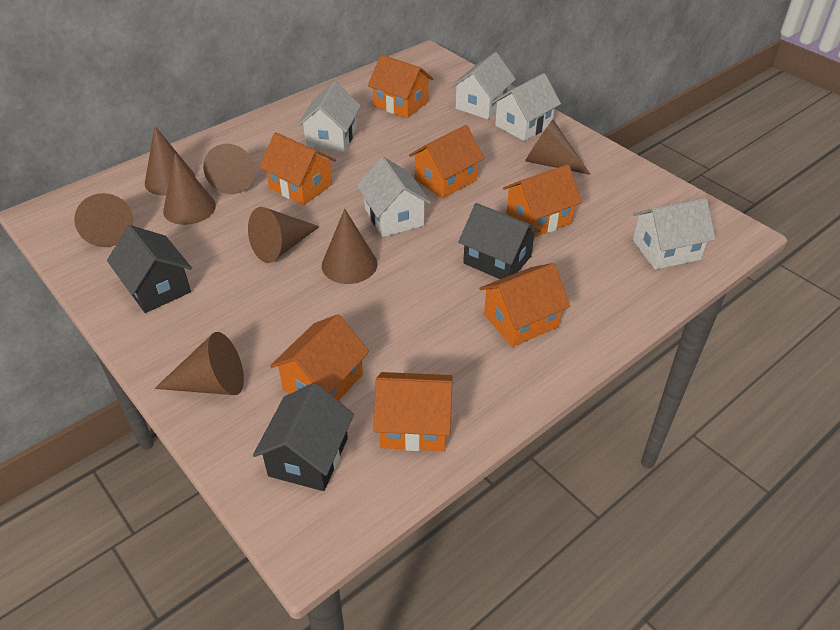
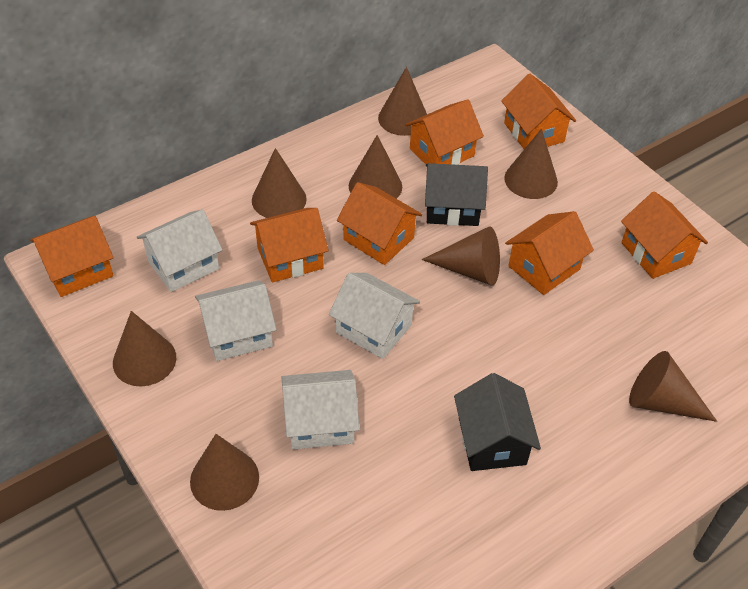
black house: 3 -> 2
white house: 5 -> 4

